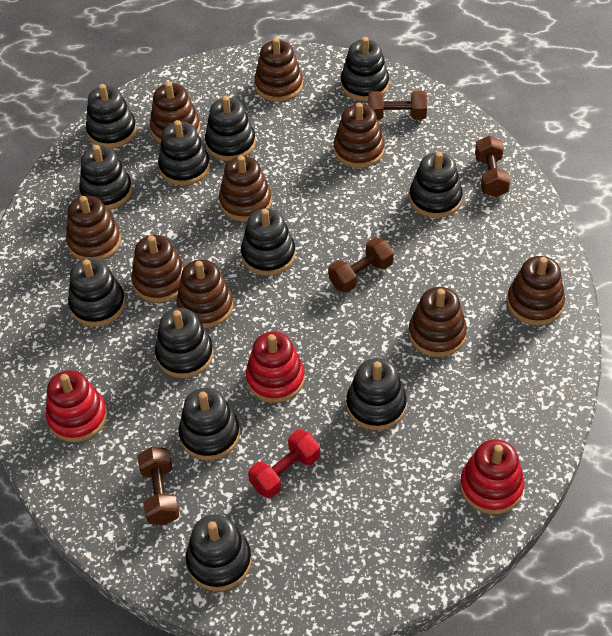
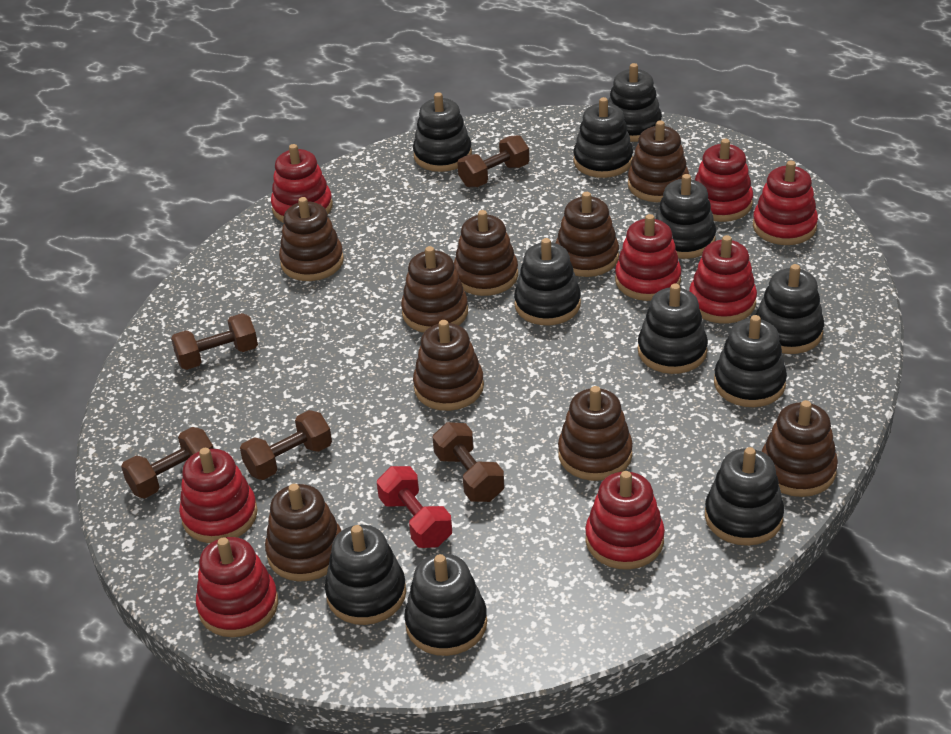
black stacking toy: 12 -> 11
brown dumbbell: 4 -> 5
red stacking toy: 3 -> 8

